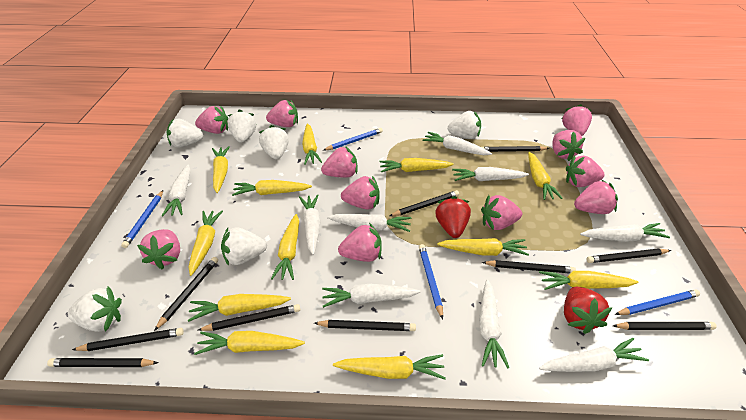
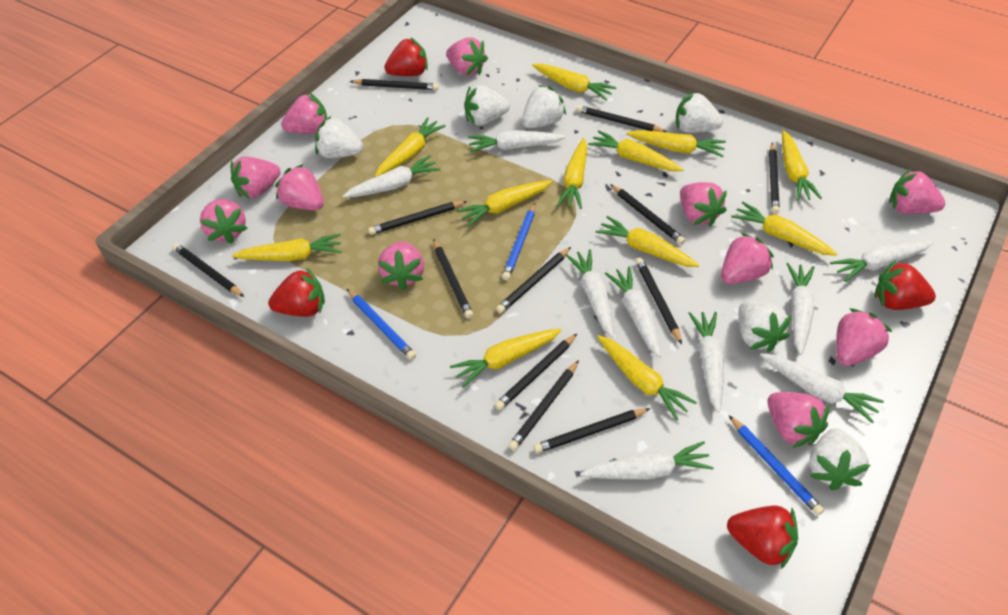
black pencil: 10 -> 12
blue pencil: 4 -> 3
red strawberry: 2 -> 4

